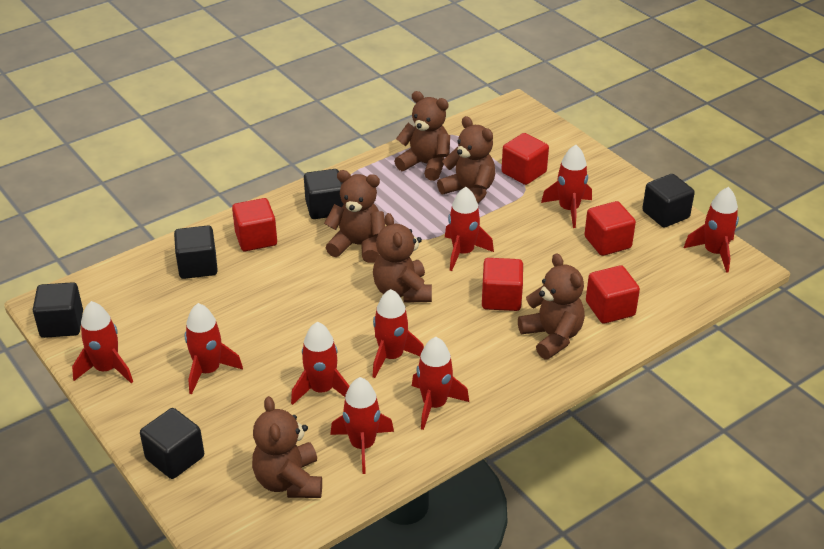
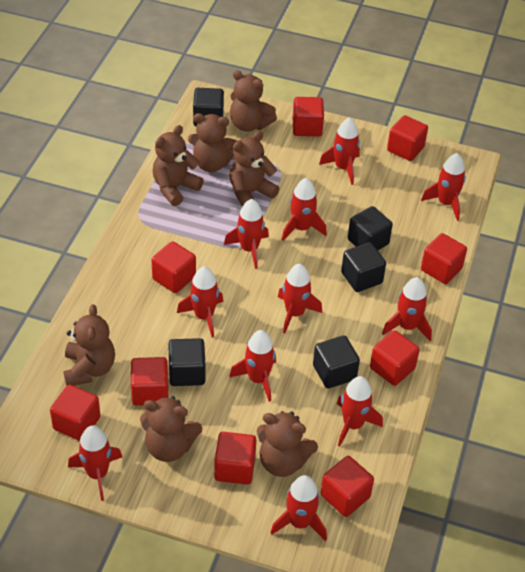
brown teddy bear: 6 -> 7
red cube: 5 -> 9
red rocket: 9 -> 11

